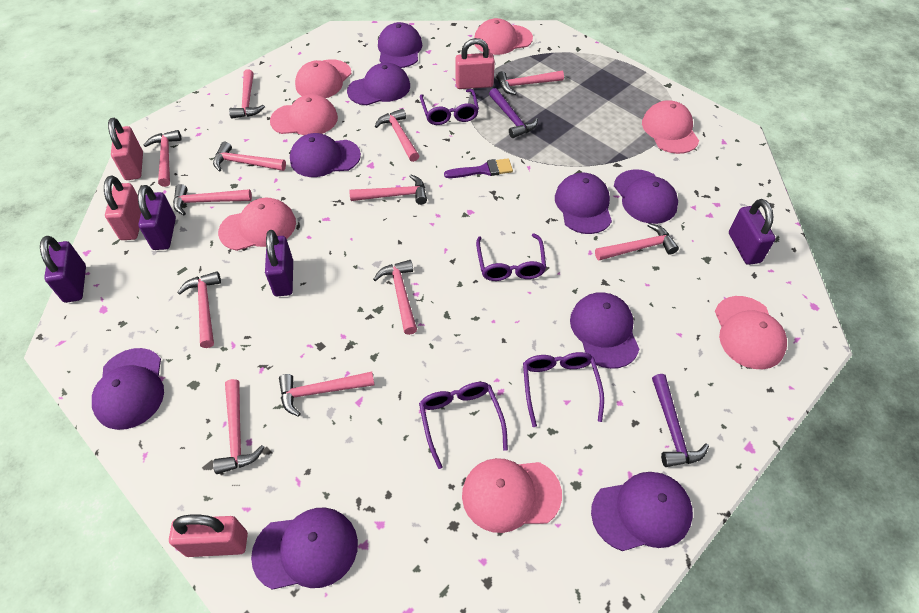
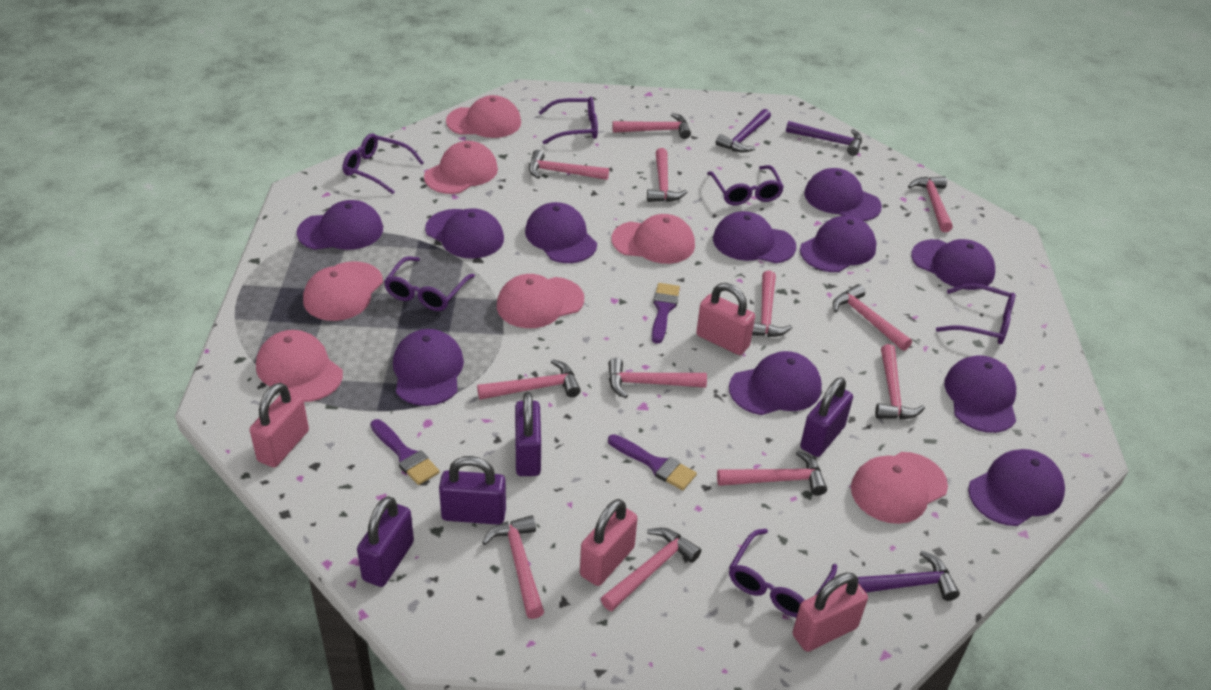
purple brush: 1 -> 3
purple cap: 9 -> 11
purple glasses: 4 -> 6
purple hammer: 2 -> 3

